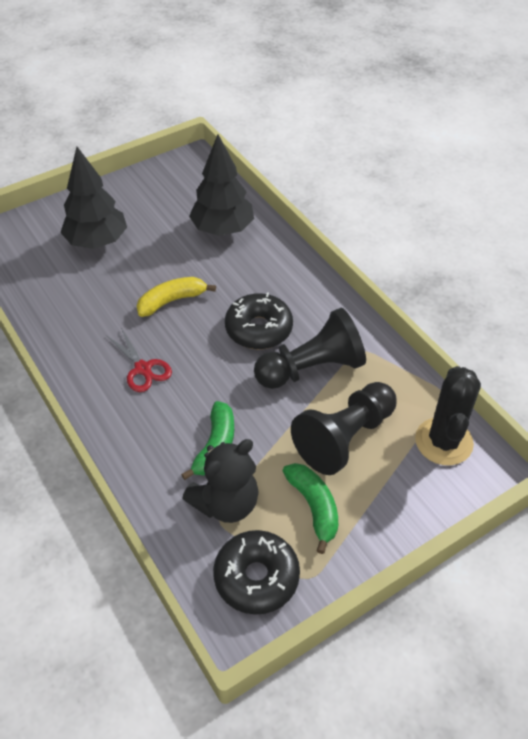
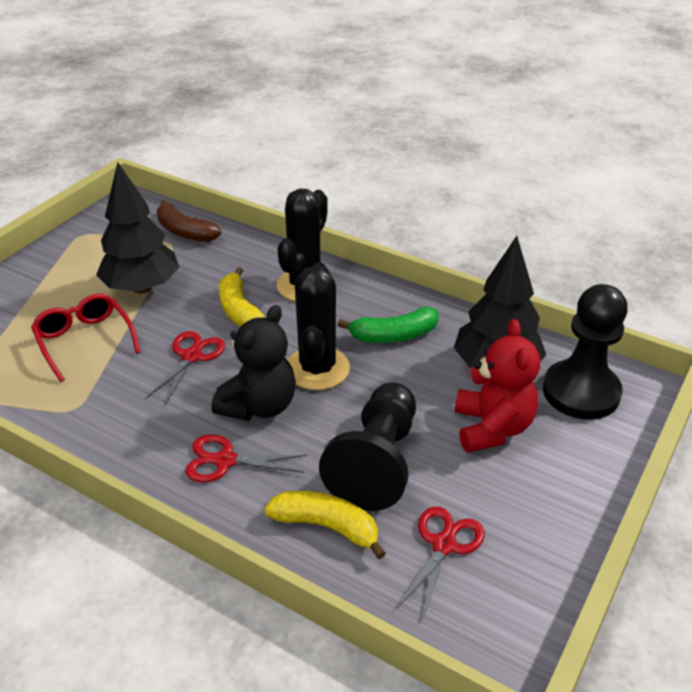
black cactus: 1 -> 2
black donut: 2 -> 0
brown banana: 0 -> 1
green banana: 2 -> 1
red glasses: 0 -> 1
red scissors: 1 -> 3
red teddy bear: 0 -> 1
yellow banana: 1 -> 2

